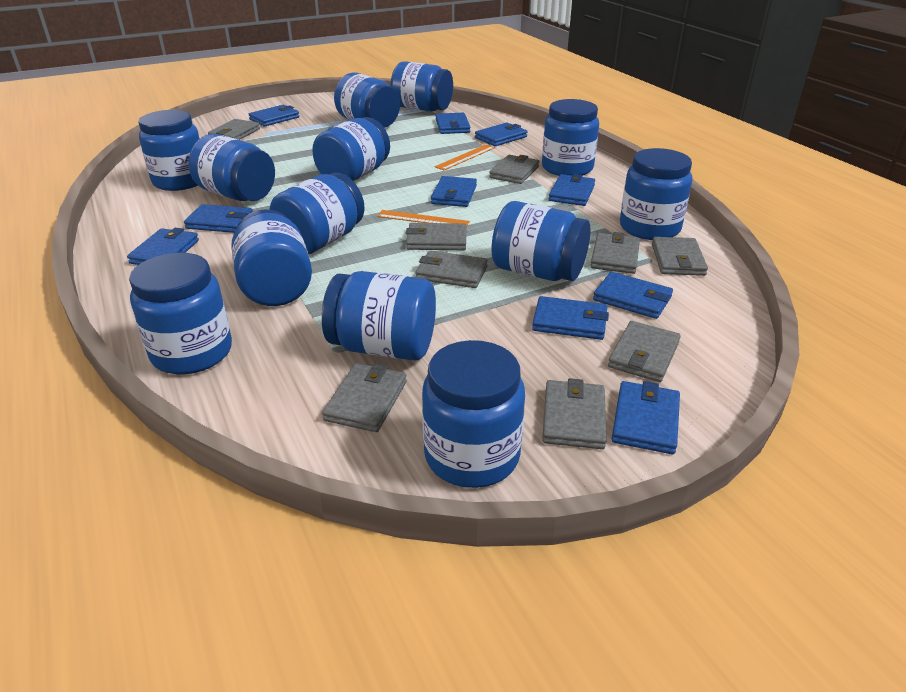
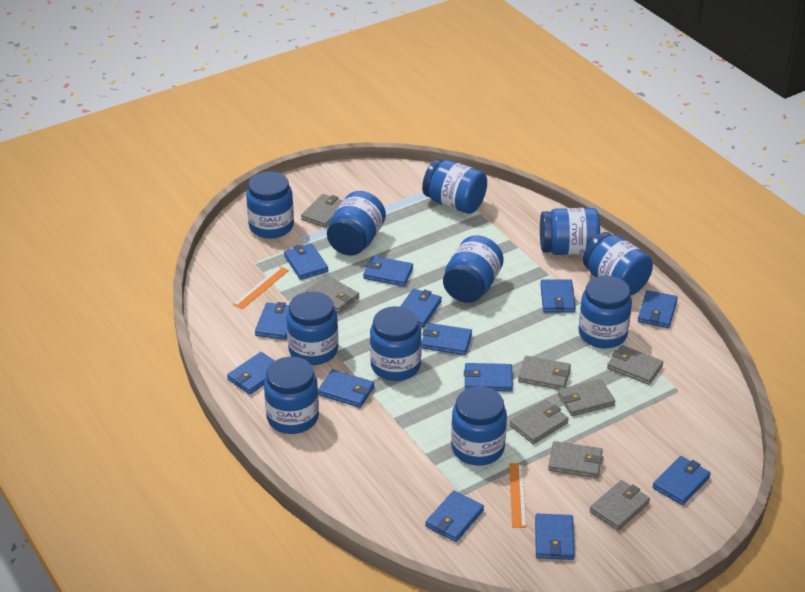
blue jar: 13 -> 11
blue wallet: 10 -> 13
grey wallet: 9 -> 8

